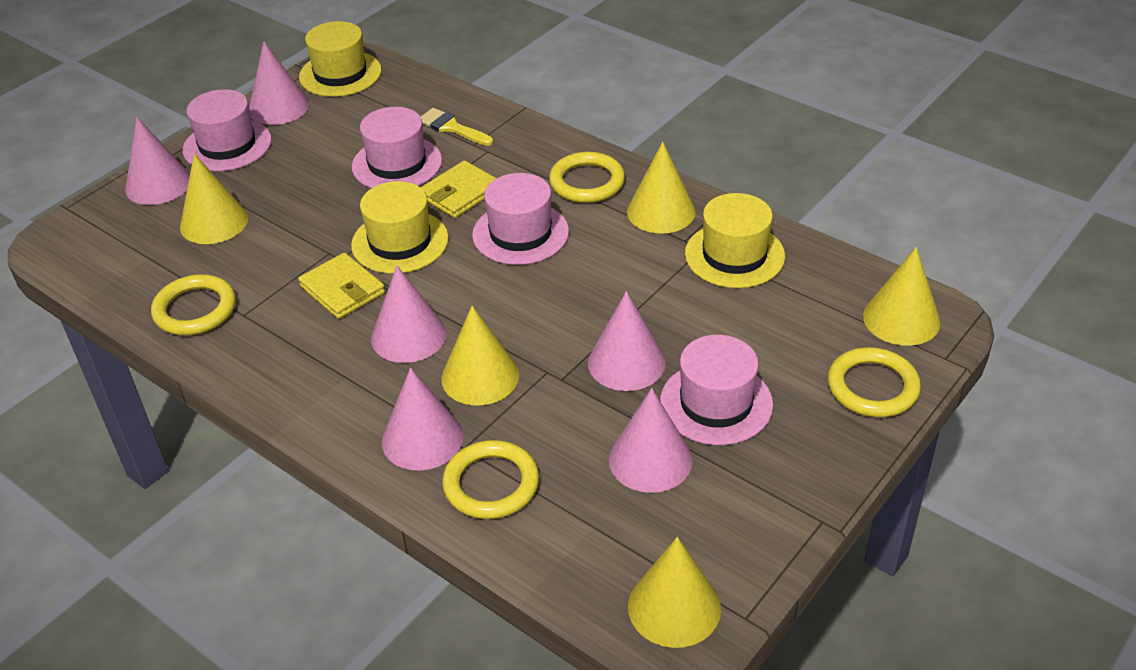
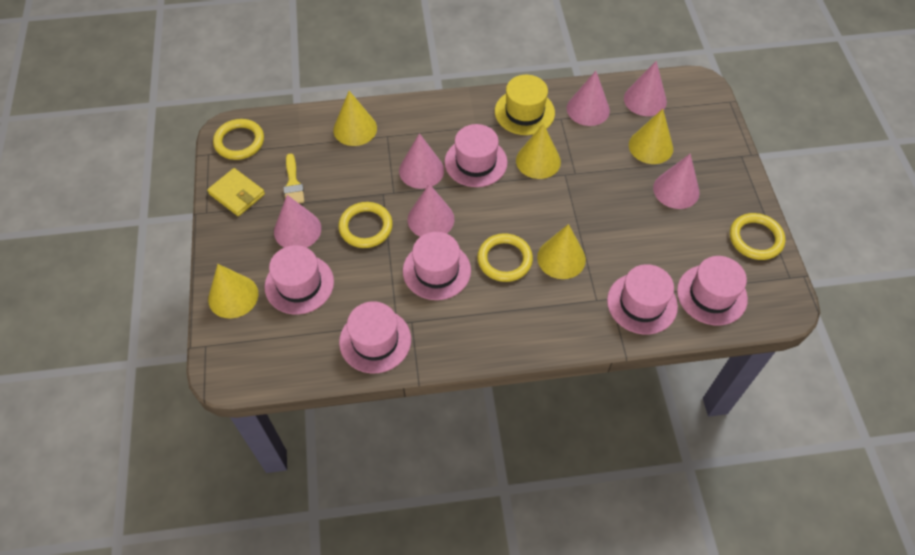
pink hat: 4 -> 6
yellow hat: 3 -> 1
yellow wallet: 2 -> 1

